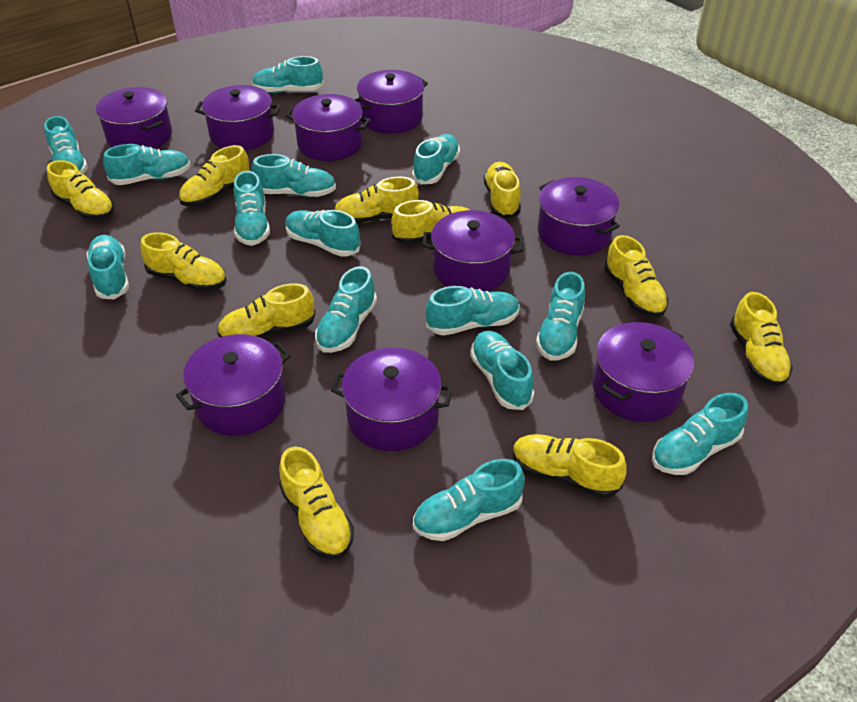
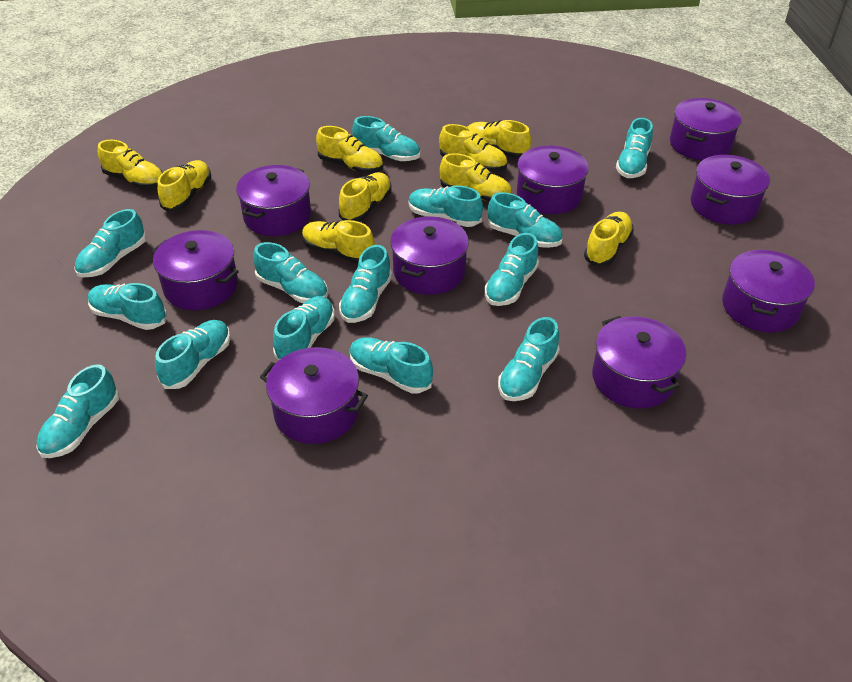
yellow shoe: 11 -> 9

